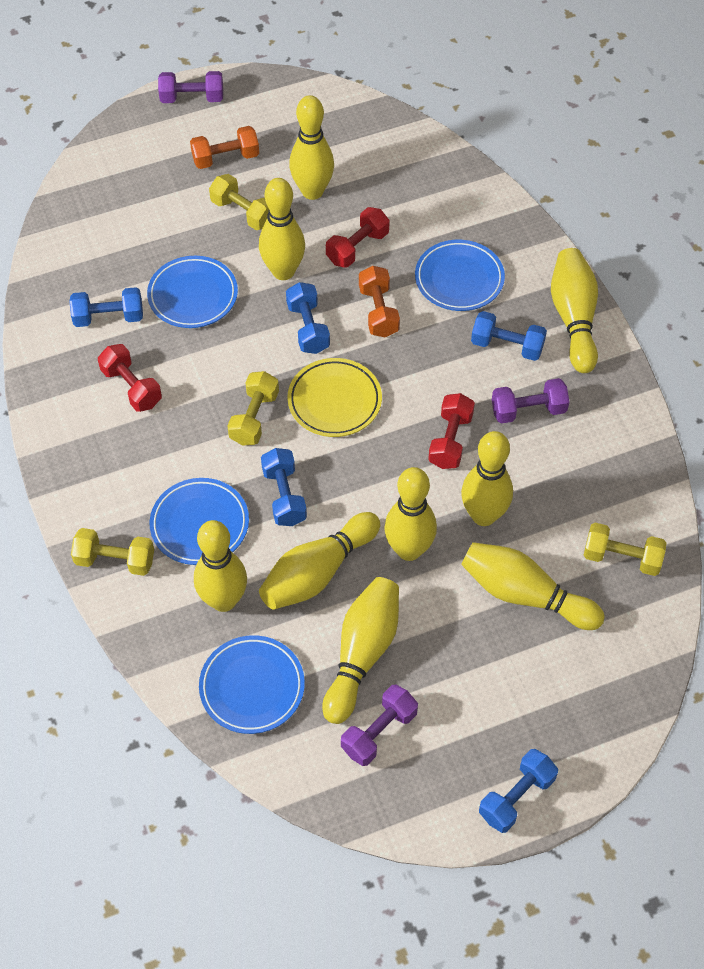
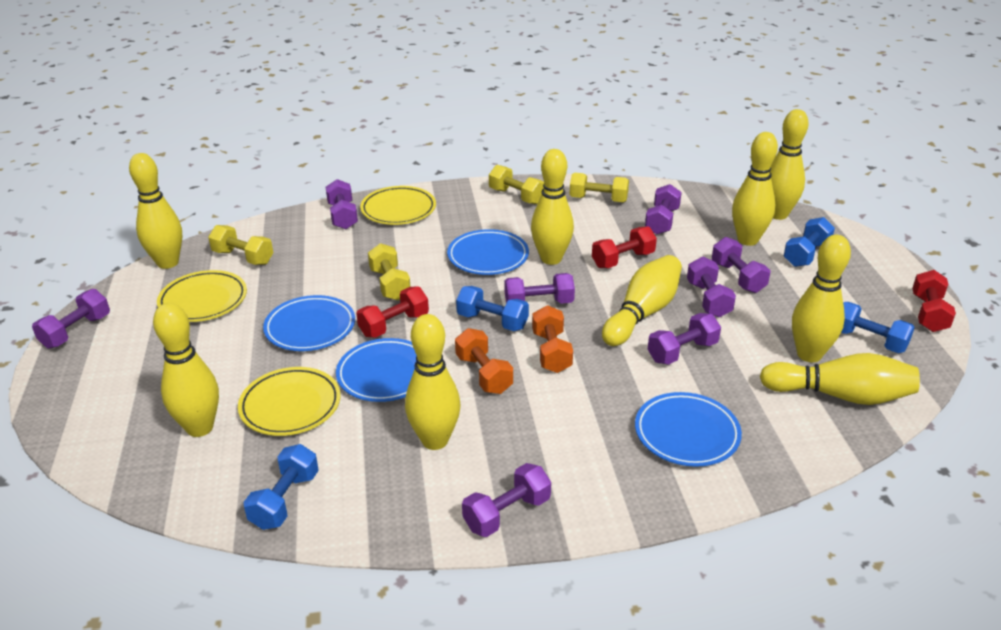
blue dumbbell: 5 -> 4
purple dumbbell: 3 -> 8
yellow plate: 1 -> 3

